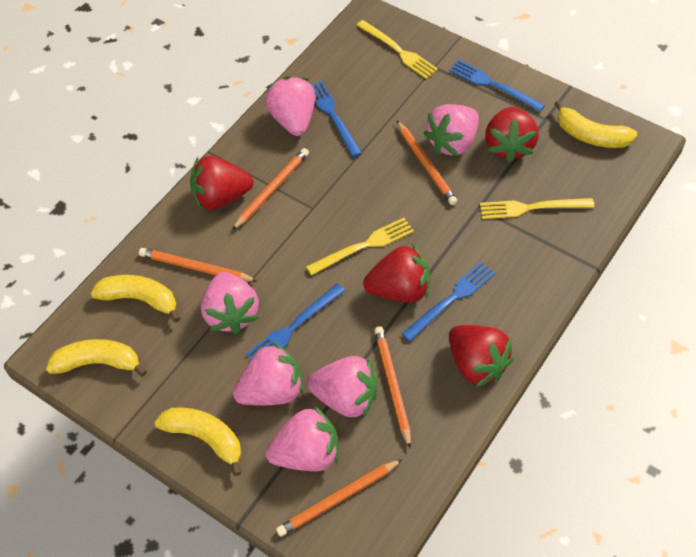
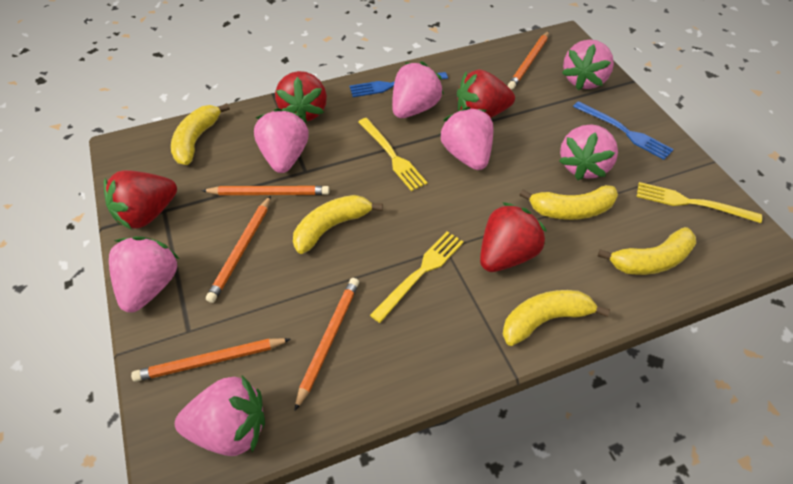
blue fork: 4 -> 2
pink strawberry: 6 -> 7
yellow banana: 4 -> 5

